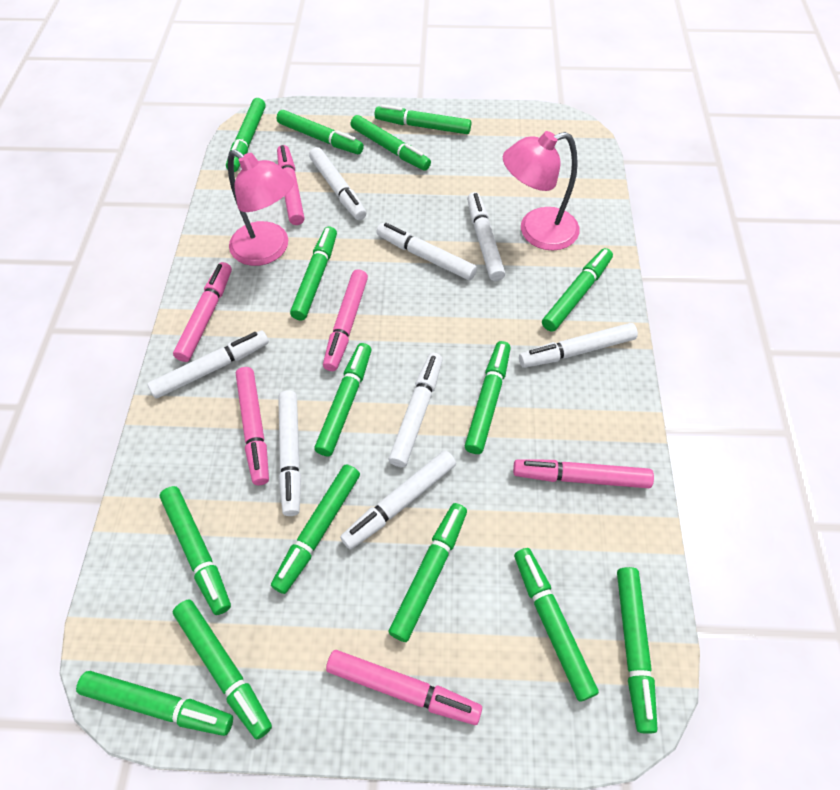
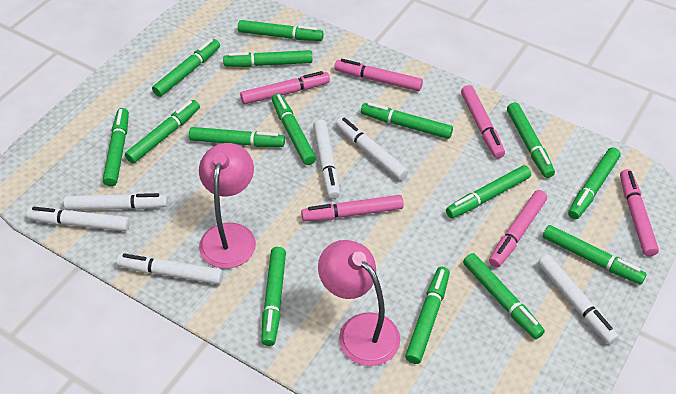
white marker: 8 -> 6

